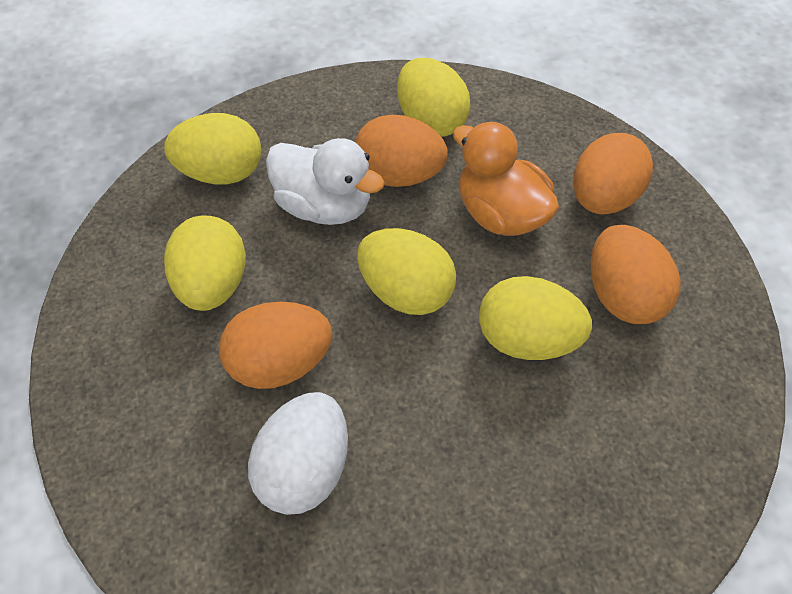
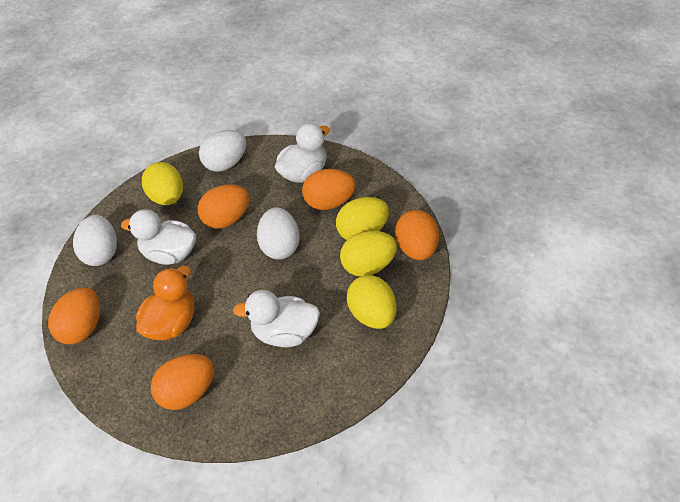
orange egg: 4 -> 5
white duck: 1 -> 3
white egg: 1 -> 3
yellow egg: 5 -> 4

